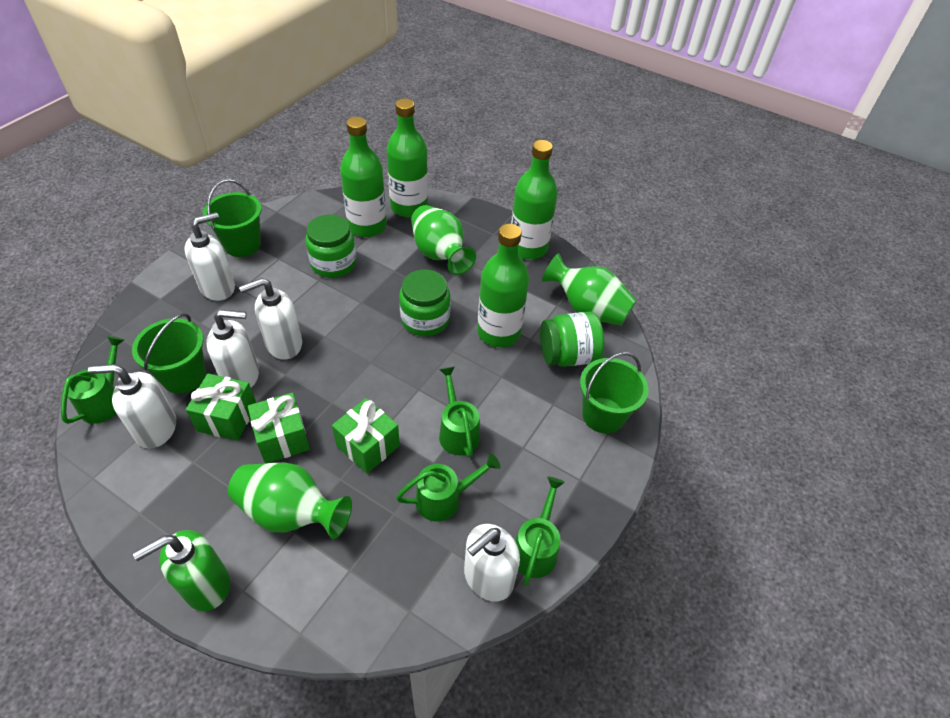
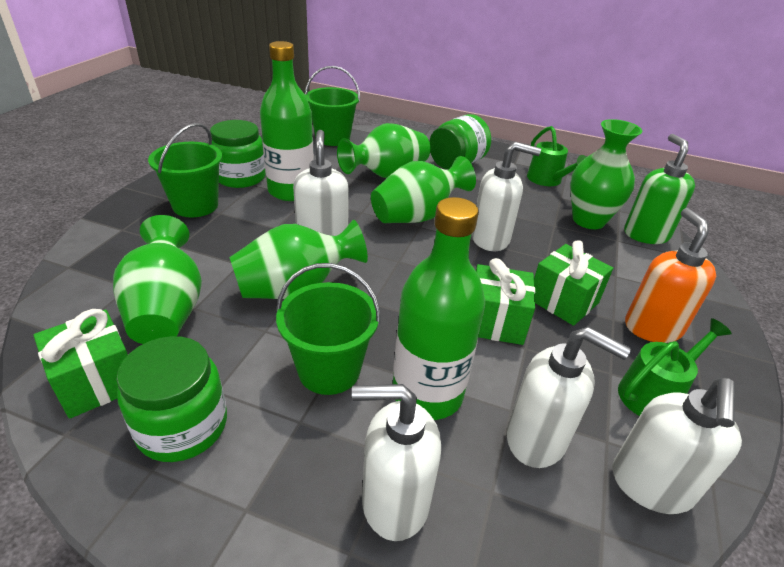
green bottle: 4 -> 2
green vase: 3 -> 5
green watering can: 4 -> 2
orange soap dispenser: 0 -> 1

